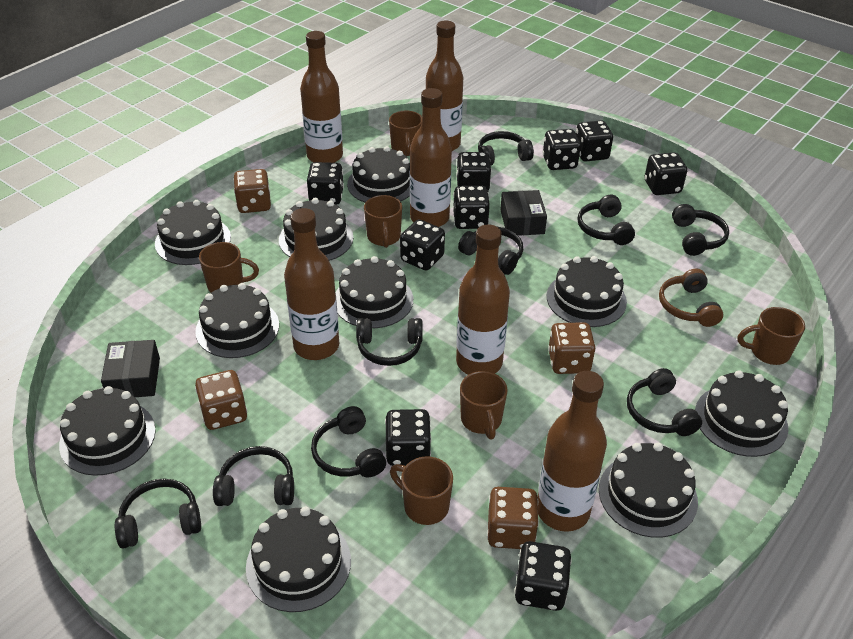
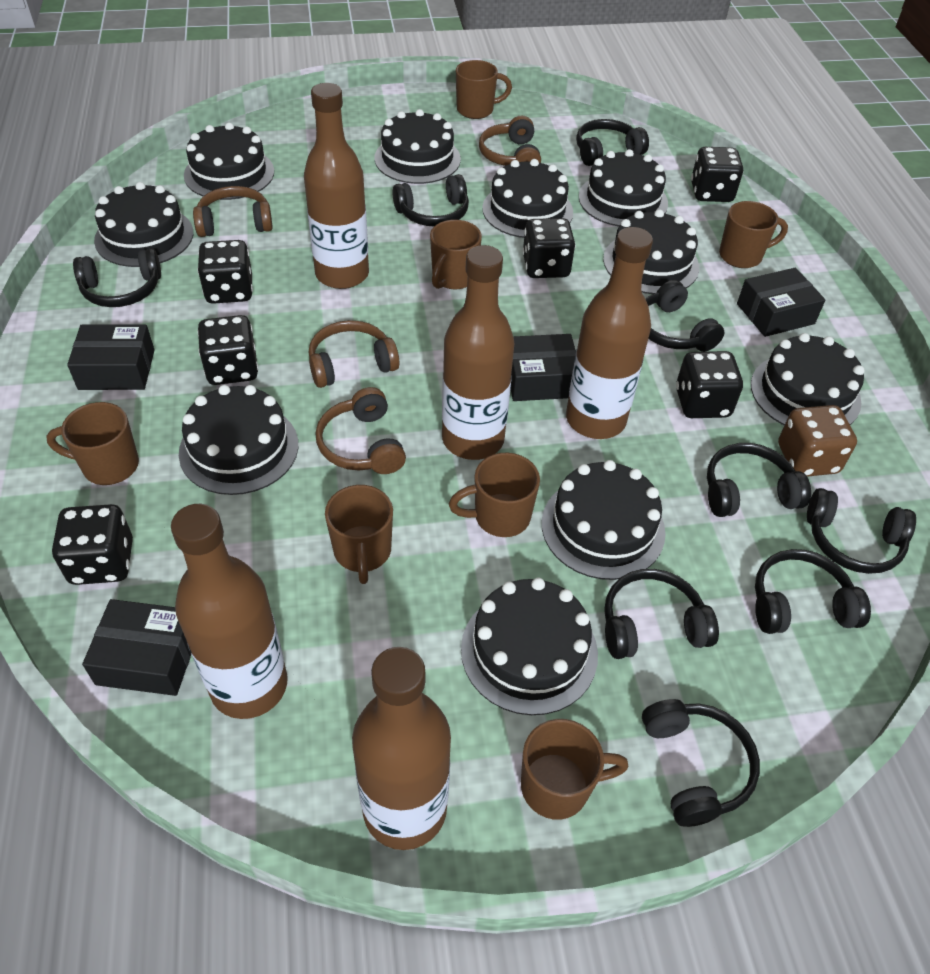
black box: 2 -> 4
black dice: 9 -> 6
brown bottle: 6 -> 5
brown dice: 4 -> 1
brown headphones: 1 -> 4
brown mug: 6 -> 7

